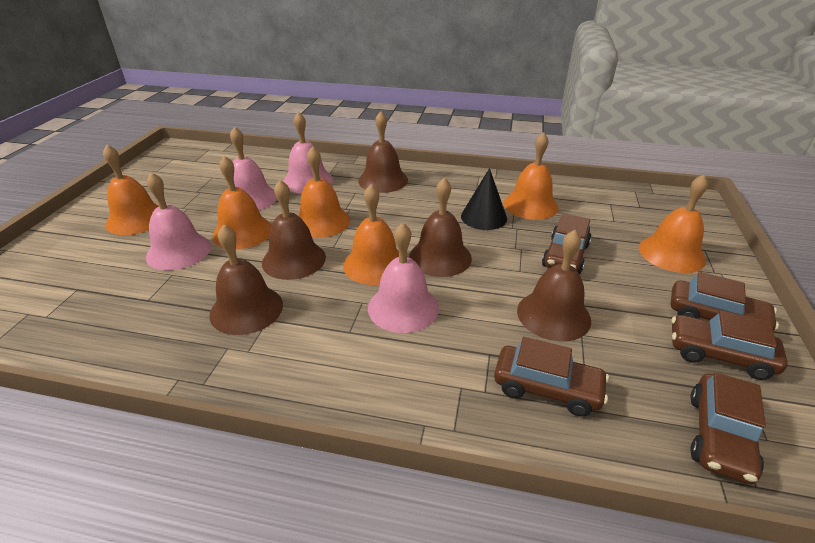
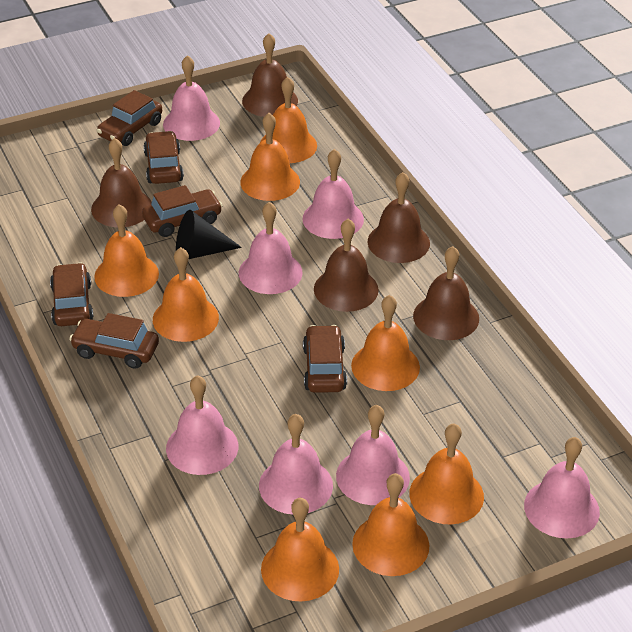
brown car: 5 -> 6
orange bell: 6 -> 8
pink bell: 4 -> 7

